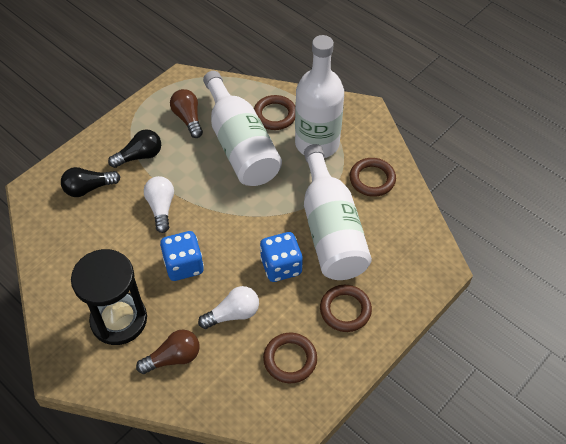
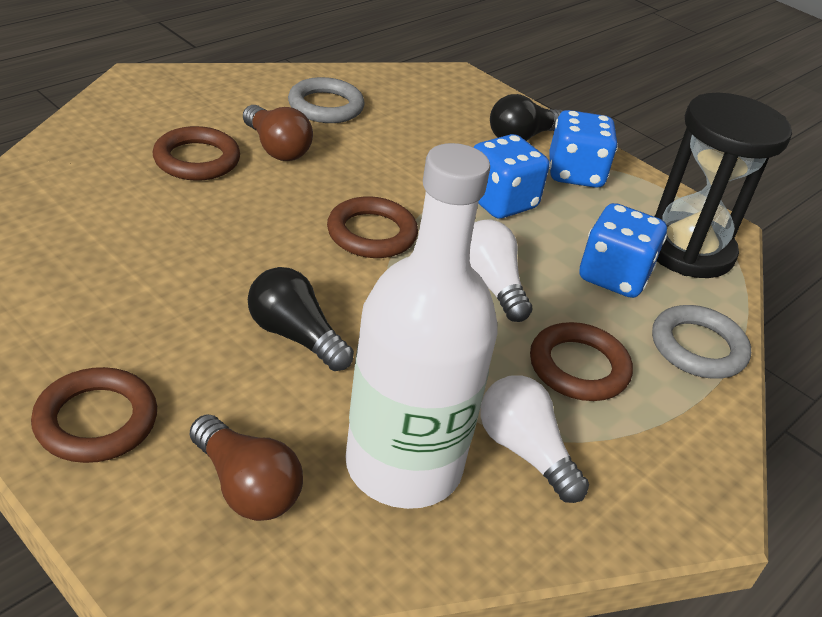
blue dice: 2 -> 3
grey ring: 0 -> 2
white bottle: 3 -> 1

